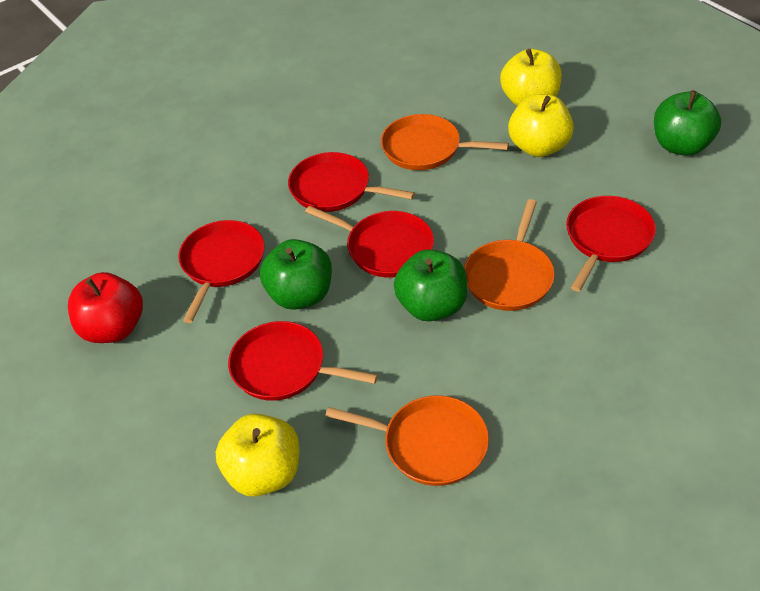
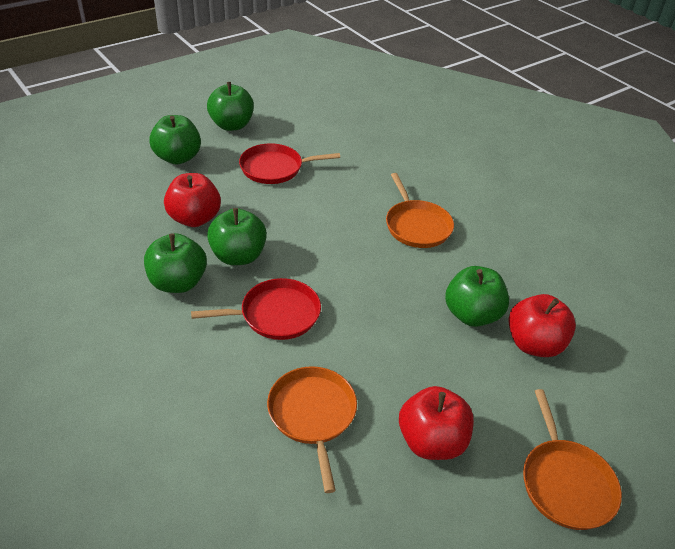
green apple: 3 -> 5
red apple: 1 -> 3
red pan: 5 -> 2
yellow apple: 3 -> 0

